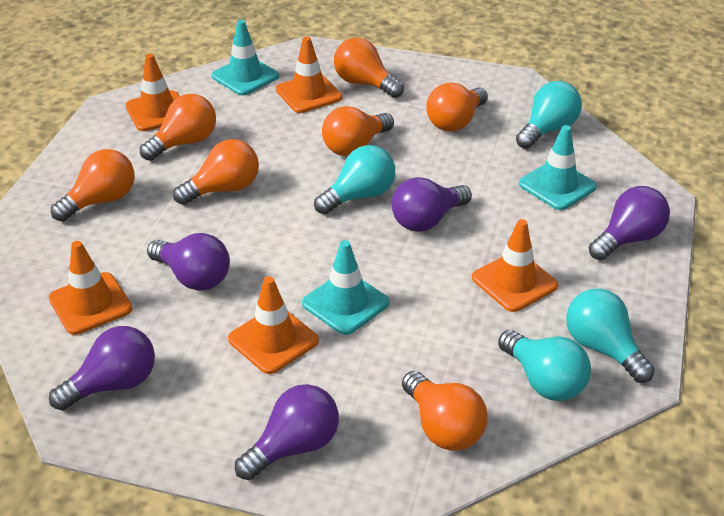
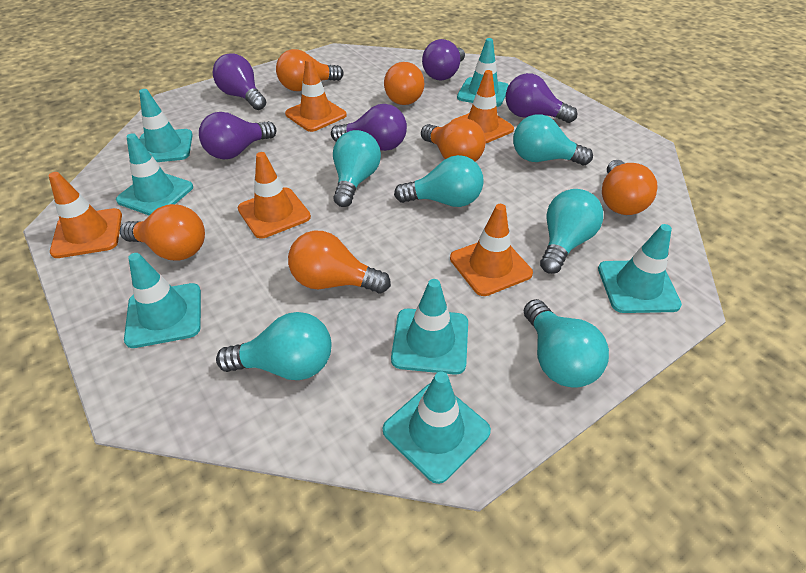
orange light bulb: 7 -> 6
turquoise light bulb: 4 -> 6
turquoise traffic cone: 3 -> 7

